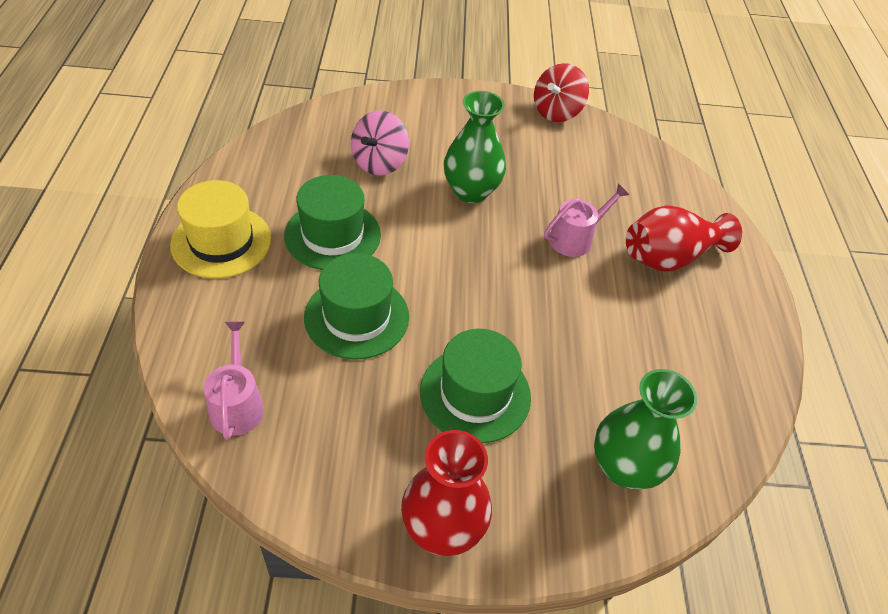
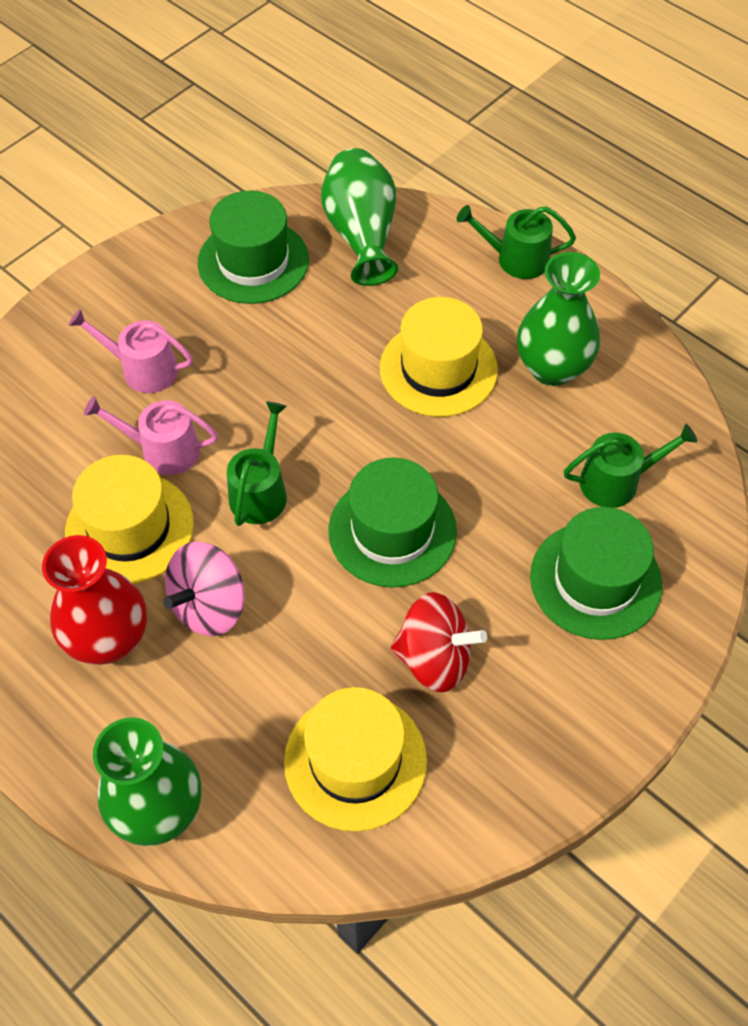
green vase: 2 -> 3
green watering can: 0 -> 3
red vase: 2 -> 1
yellow hat: 1 -> 3

